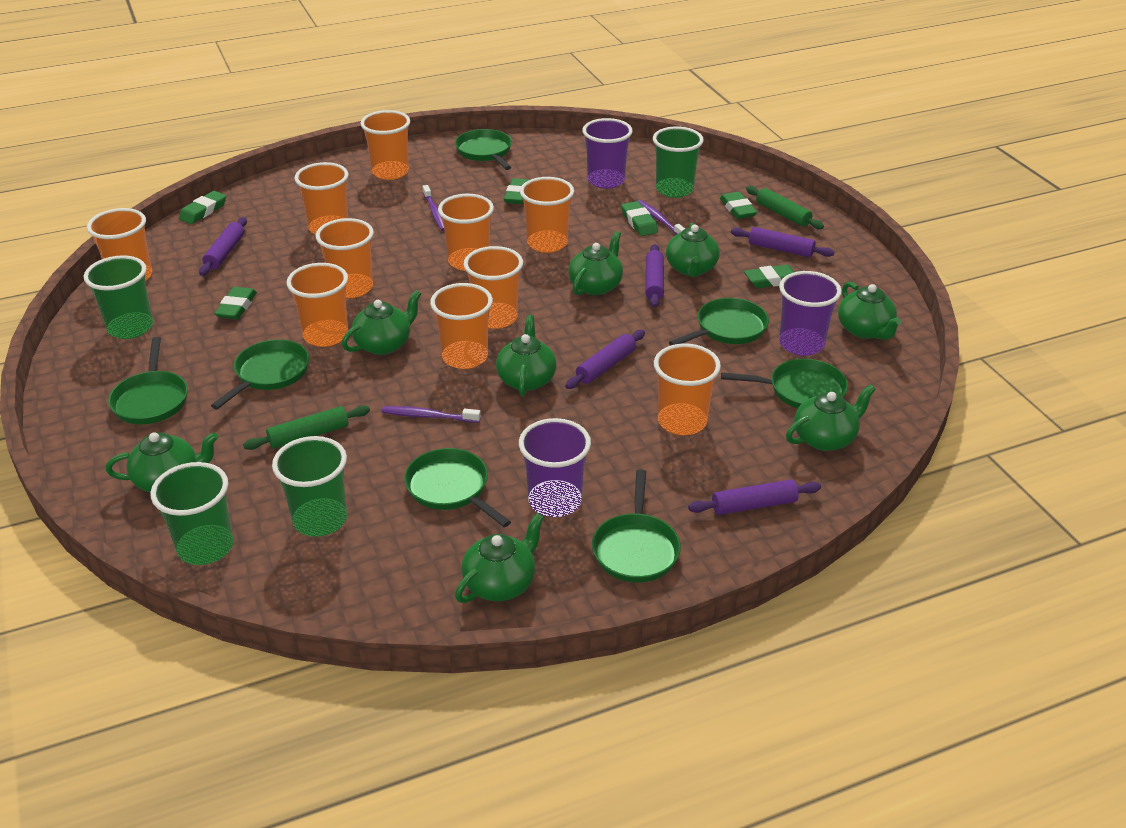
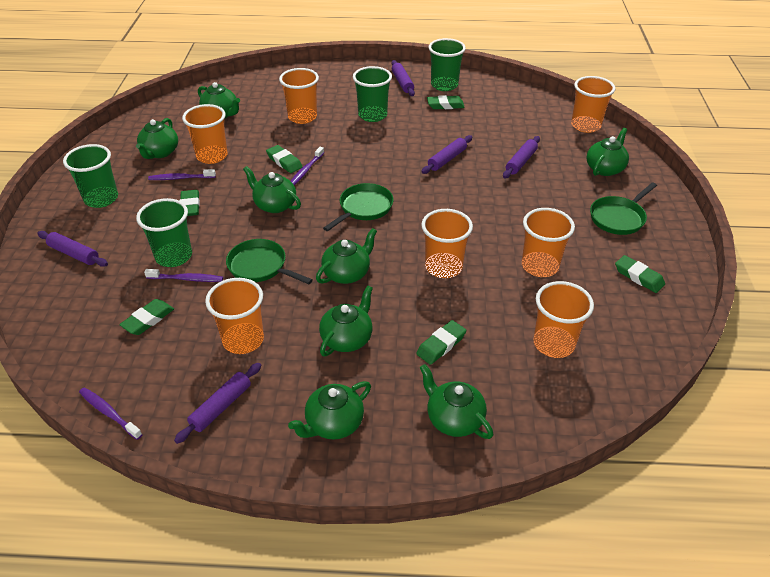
green pan: 7 -> 3
green rolling pin: 2 -> 0
orange cup: 10 -> 7
purple cup: 3 -> 0
purple toothbrush: 3 -> 4

